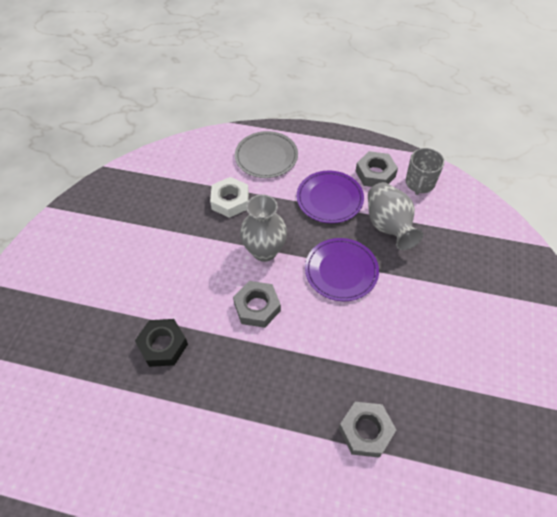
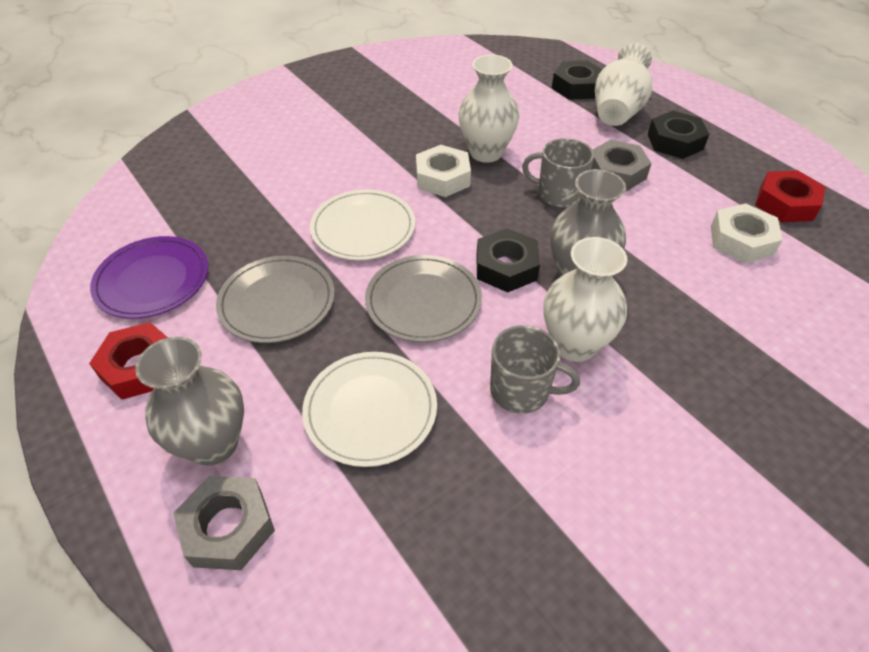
black nut: 1 -> 3
grey mug: 1 -> 2
grey nut: 3 -> 2
grey plate: 1 -> 2
purple plate: 2 -> 1
red nut: 0 -> 2
white nut: 1 -> 2
white plate: 0 -> 2
white vase: 0 -> 3

